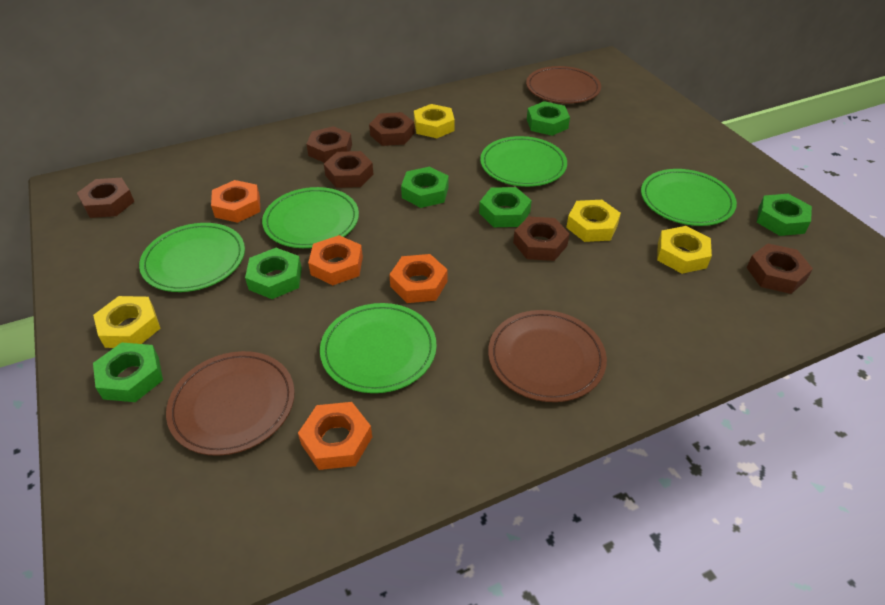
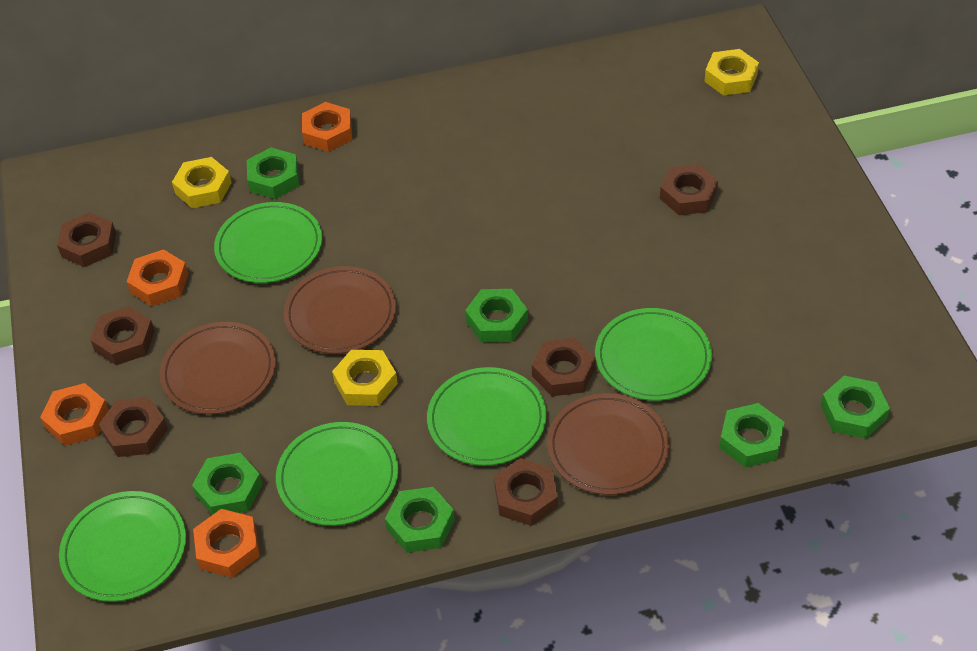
yellow nut: 4 -> 3

